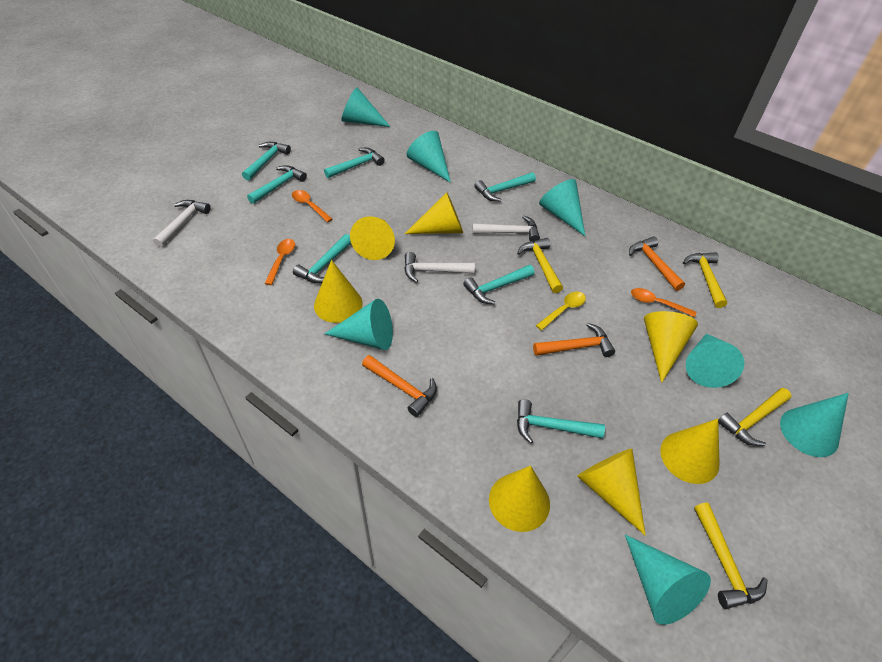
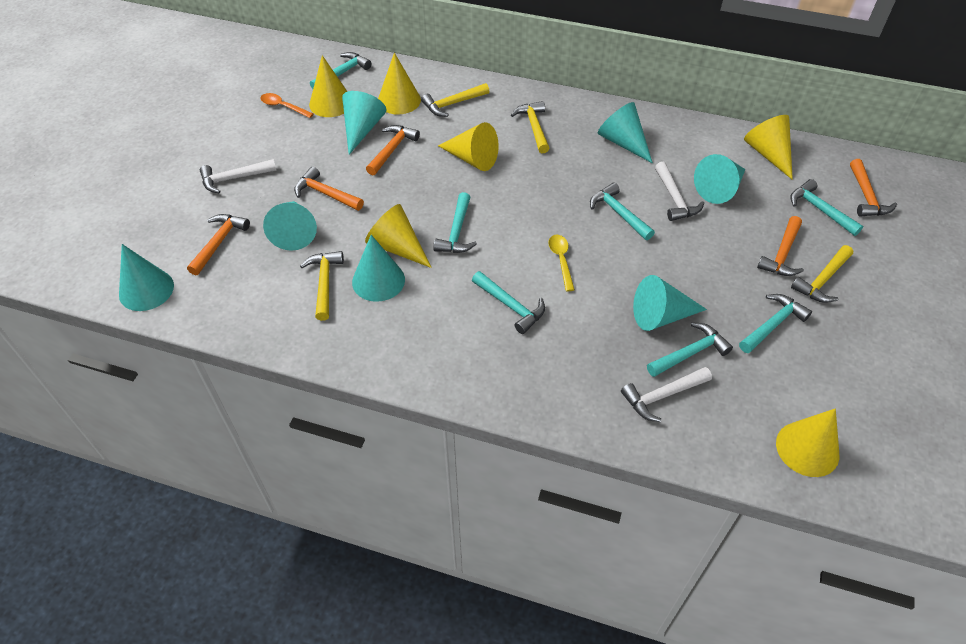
orange hammer: 3 -> 5
orange spoon: 3 -> 1
yellow cone: 7 -> 6

